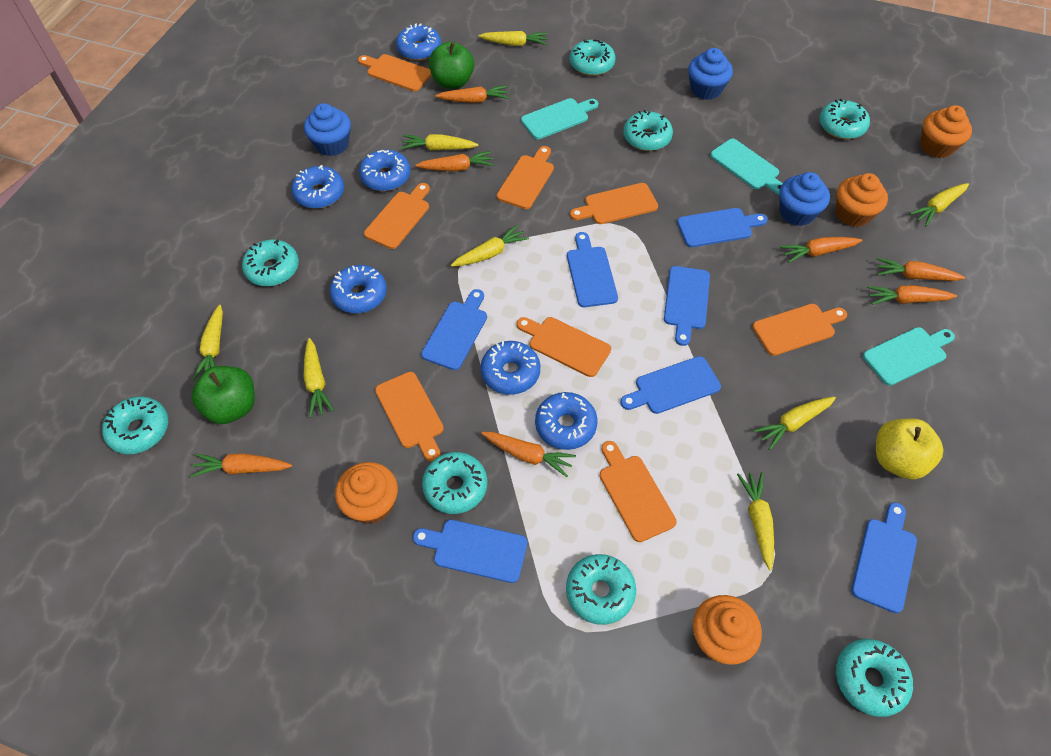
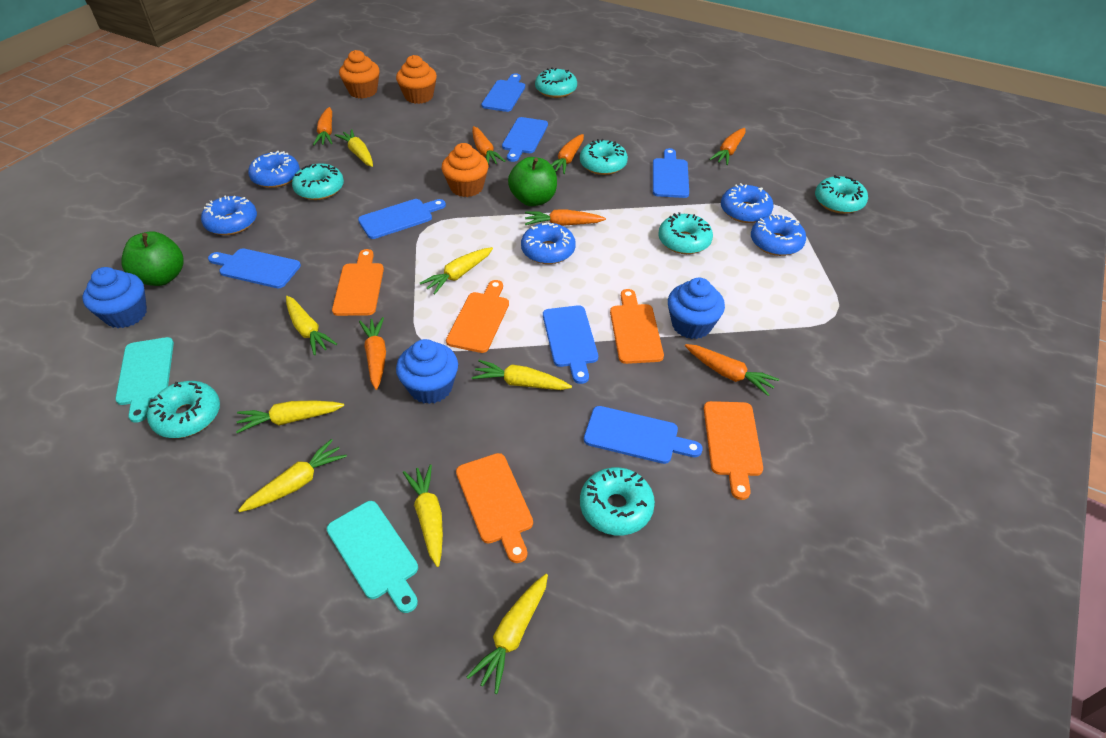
blue donut: 6 -> 5
orange cupcake: 4 -> 3
orange cutting board: 8 -> 5
turquoise cutting board: 3 -> 2
turquoise donut: 8 -> 7
yellow apple: 1 -> 0

